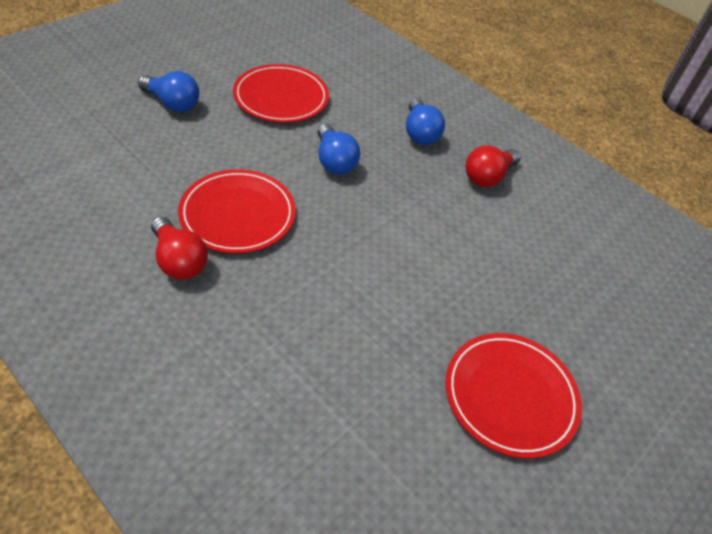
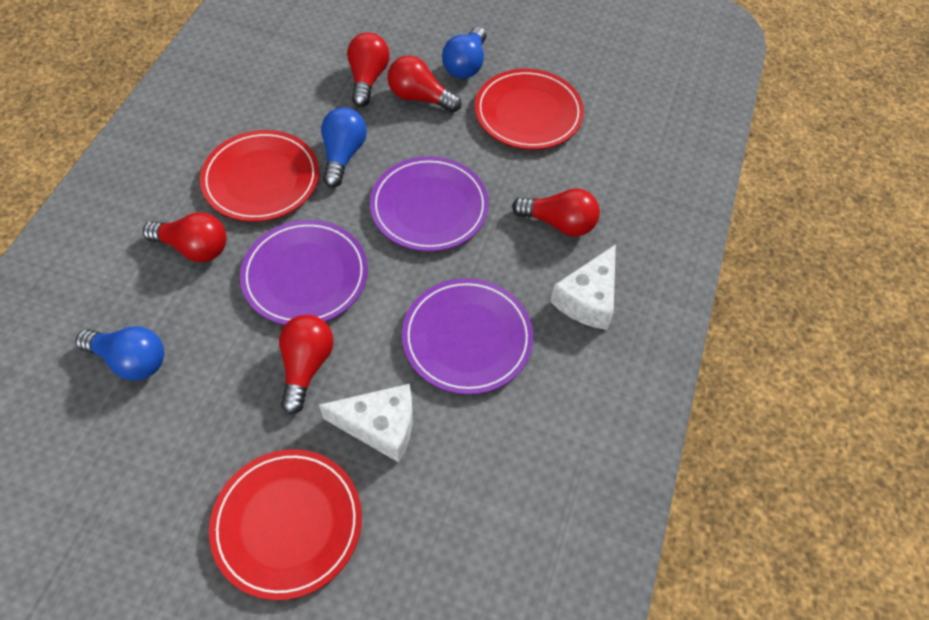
purple plate: 0 -> 3
red light bulb: 2 -> 5
white cheese: 0 -> 2

